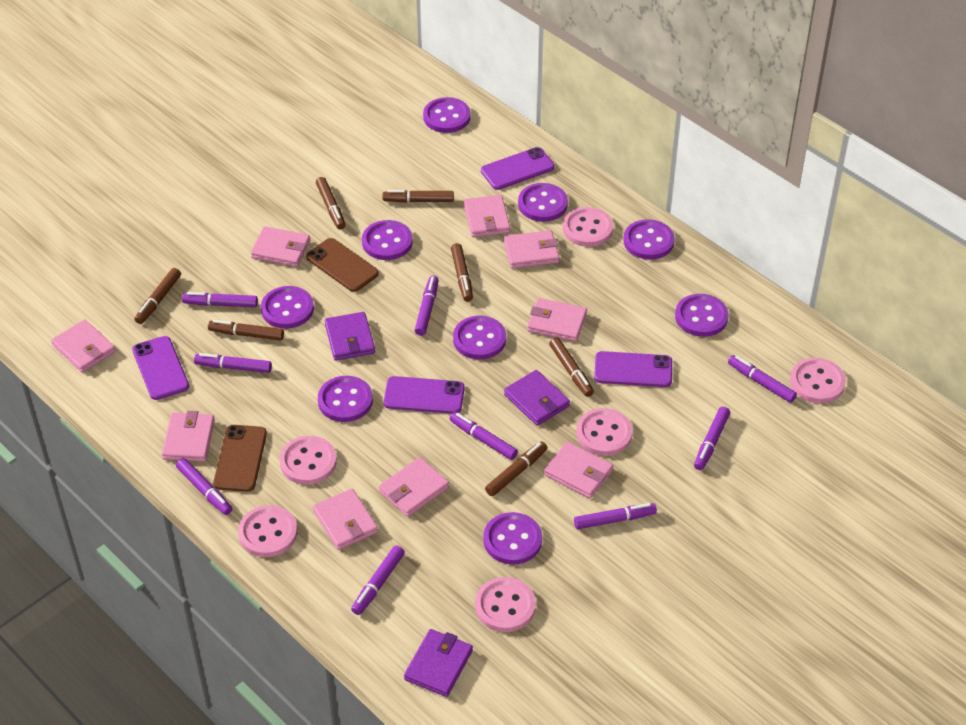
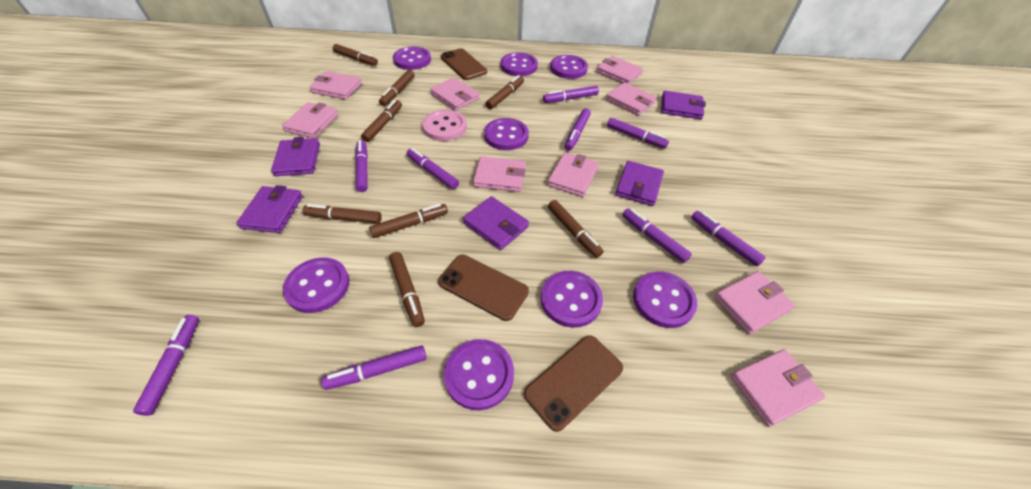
brown marker: 7 -> 8
brown phone: 2 -> 3
pink button: 6 -> 1
purple button: 9 -> 8
purple phone: 4 -> 0
purple wallet: 3 -> 5

